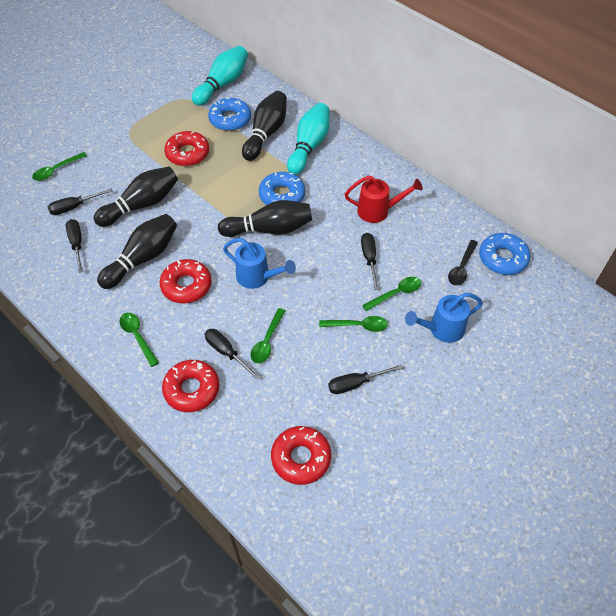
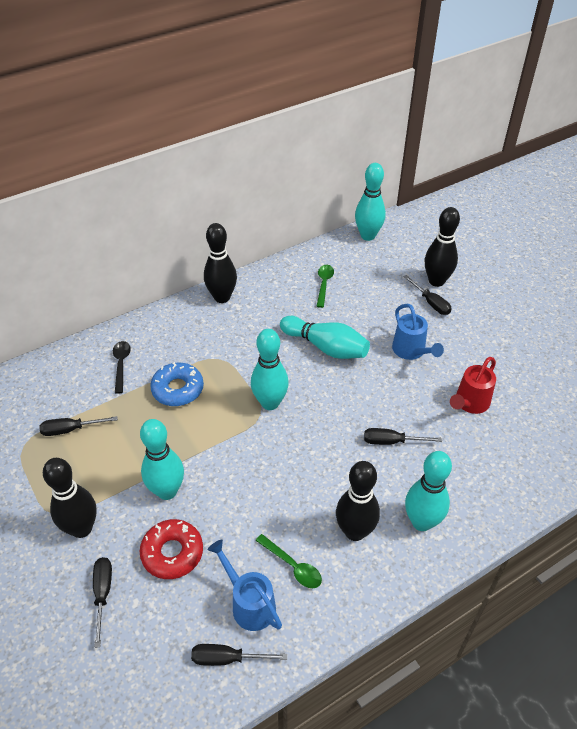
blue donut: 3 -> 1
green spoon: 5 -> 2
red donut: 4 -> 1
turquoise bowling pin: 2 -> 5

